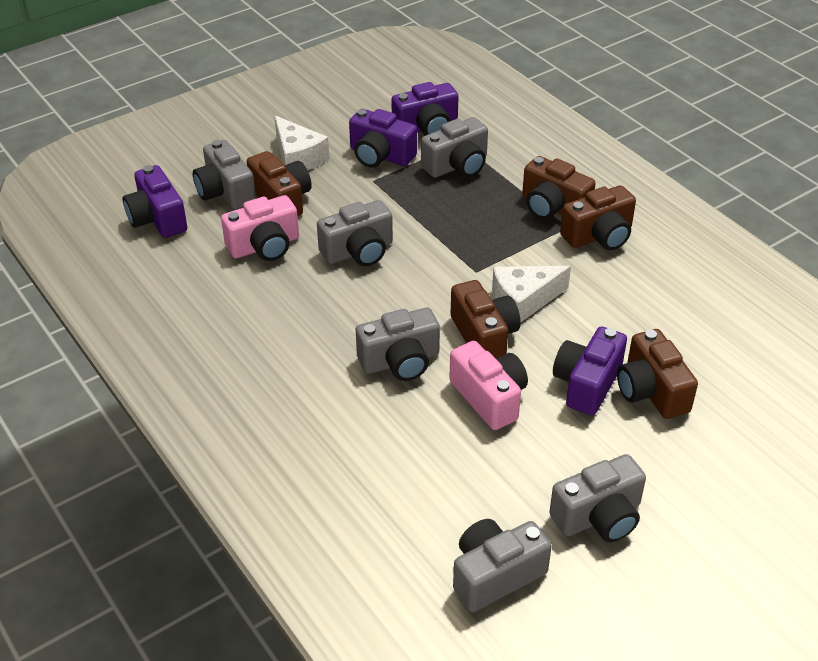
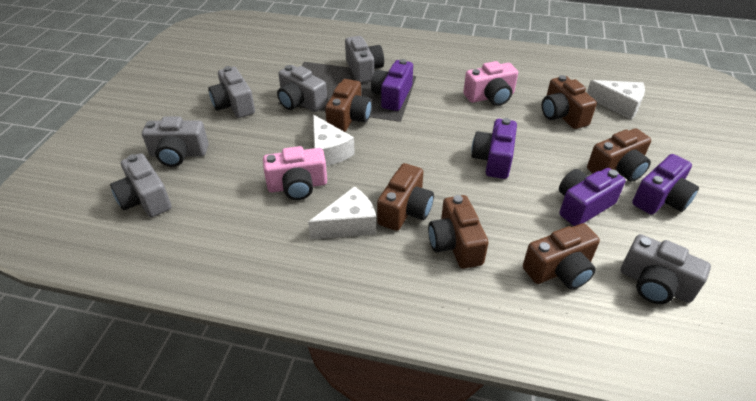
brown camera: 5 -> 6
white cheese: 2 -> 3

